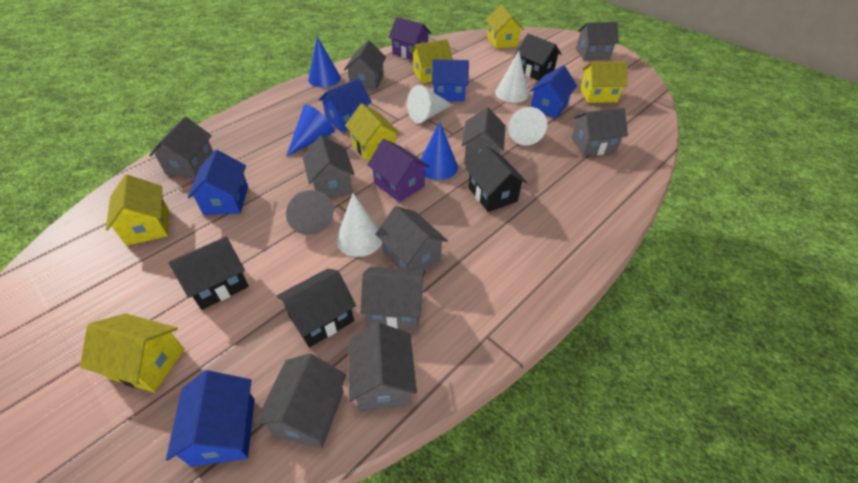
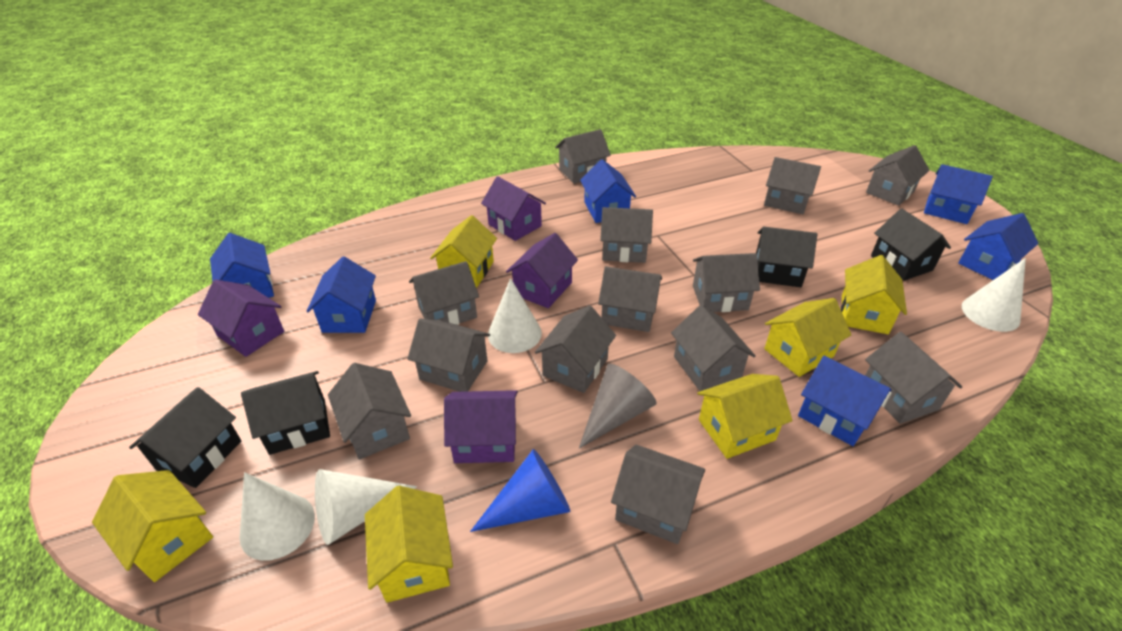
blue cone: 3 -> 1
blue house: 5 -> 6
grey house: 10 -> 13
purple house: 2 -> 4

